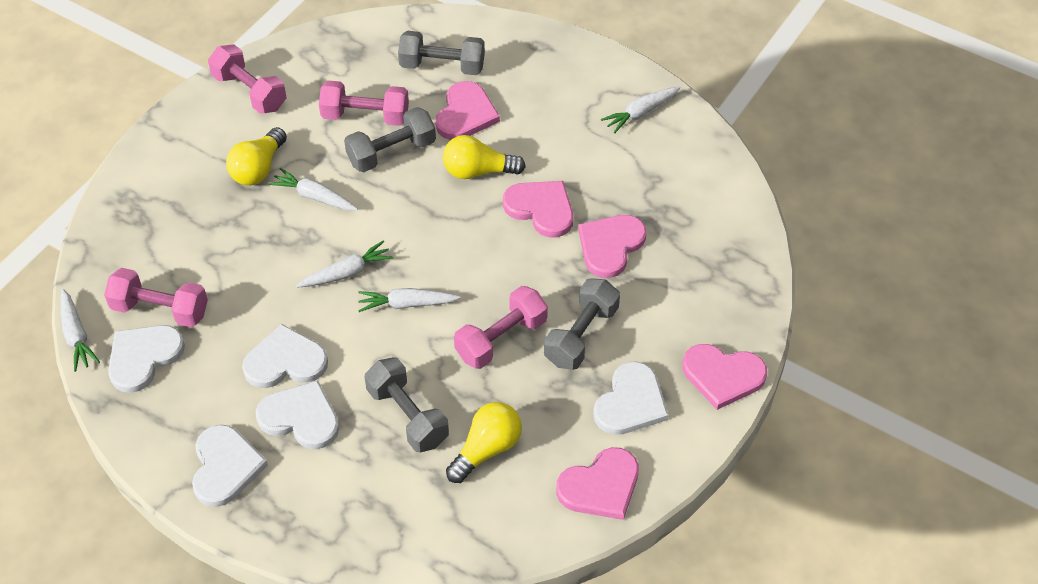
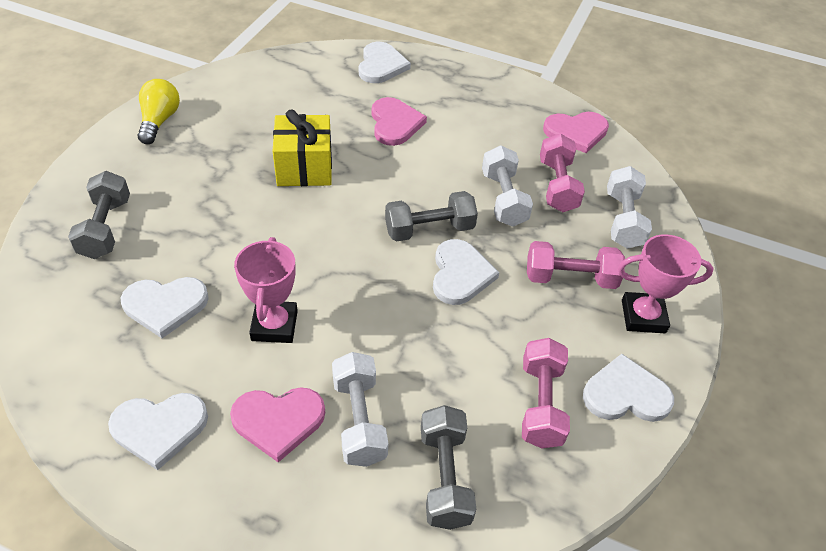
grey dumbbell: 4 -> 3
pink dumbbell: 4 -> 3
pink heart: 5 -> 3
pink trophy: 0 -> 2
white carrot: 5 -> 0
white dumbbell: 0 -> 3
yellow gift: 0 -> 1
yellow light bulb: 3 -> 1

